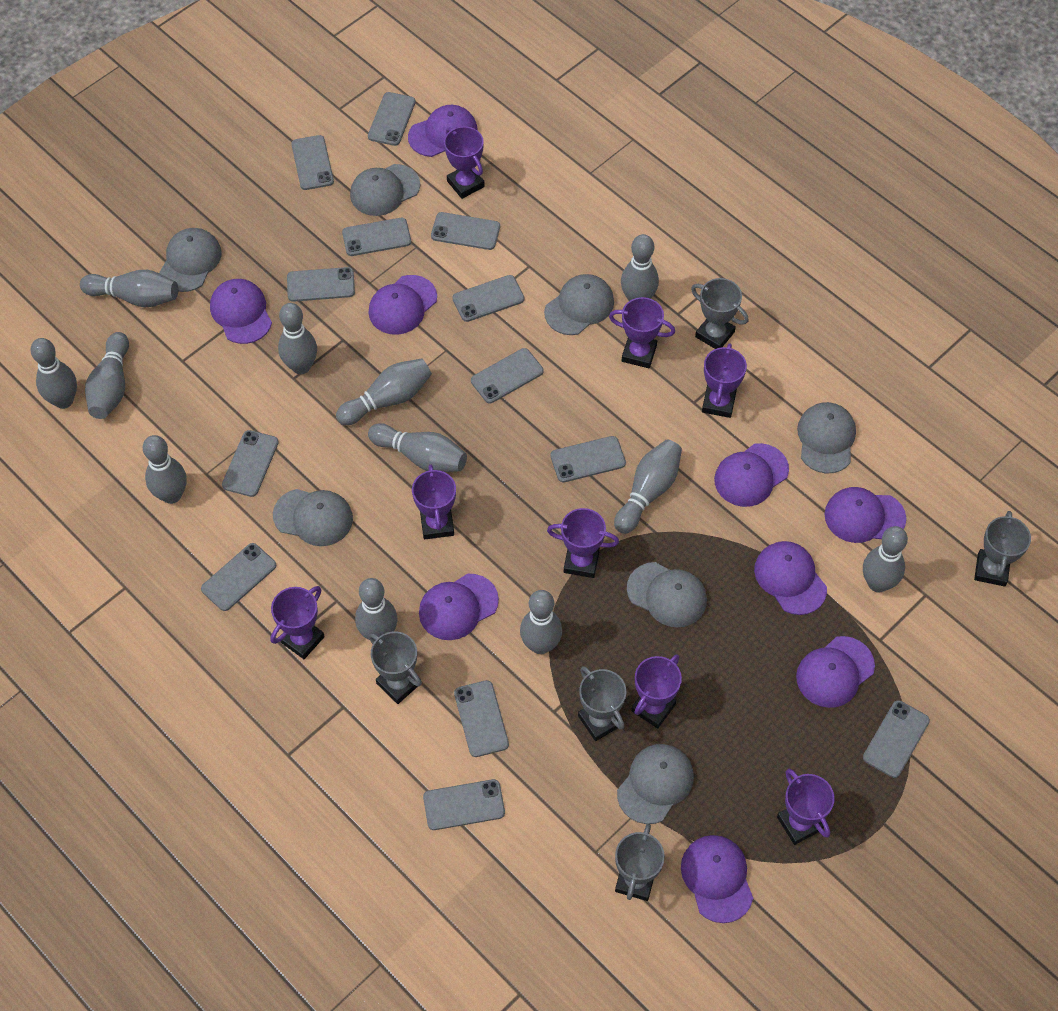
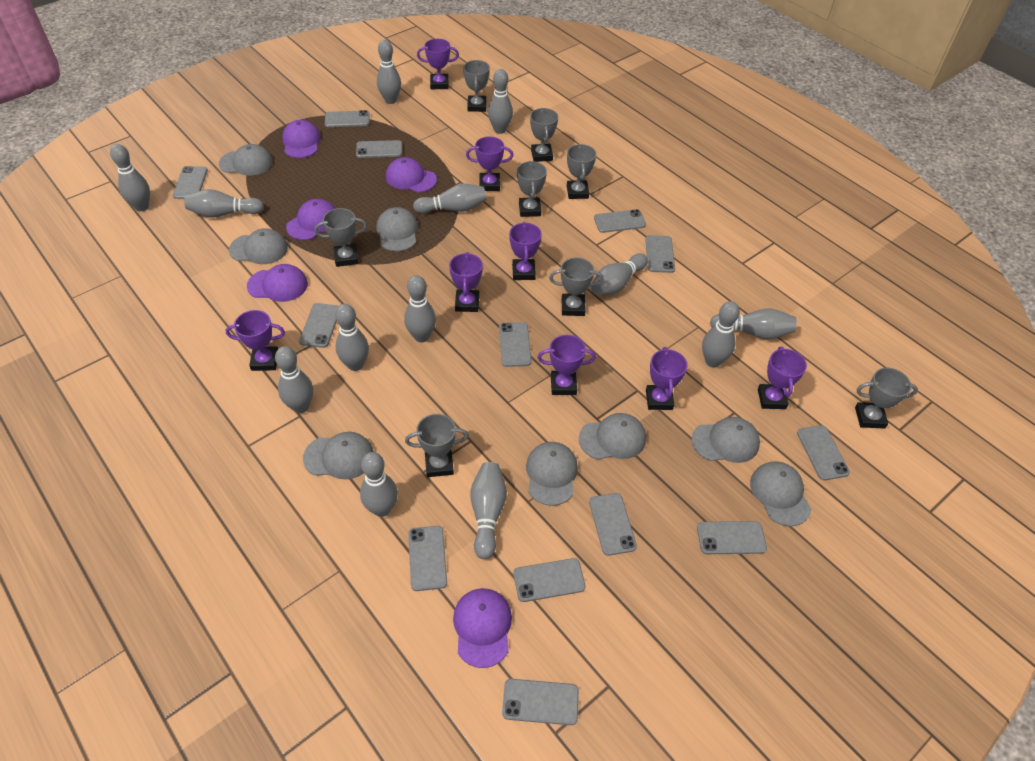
grey bowling pin: 12 -> 13
grey cap: 7 -> 8
grey trophy: 5 -> 8
purple cap: 9 -> 5

